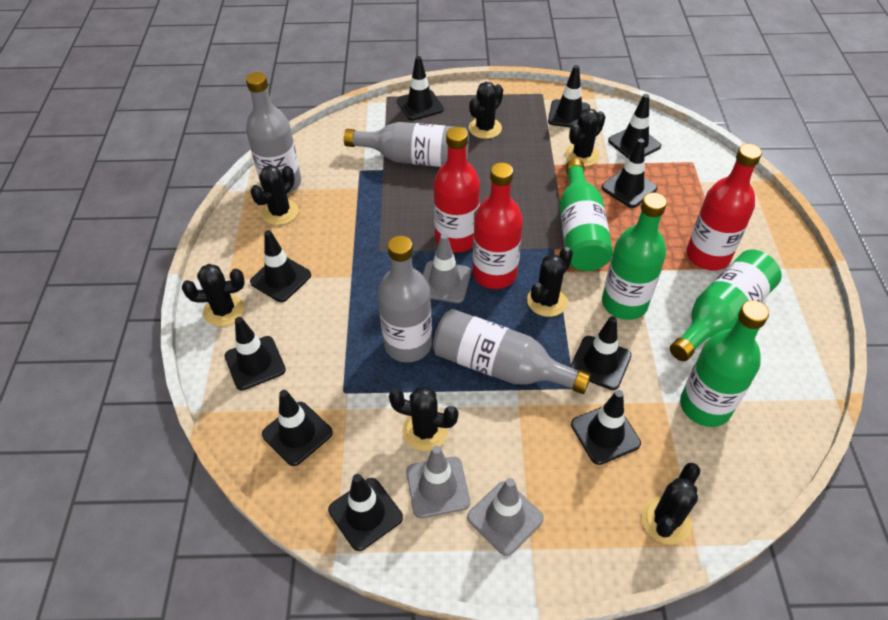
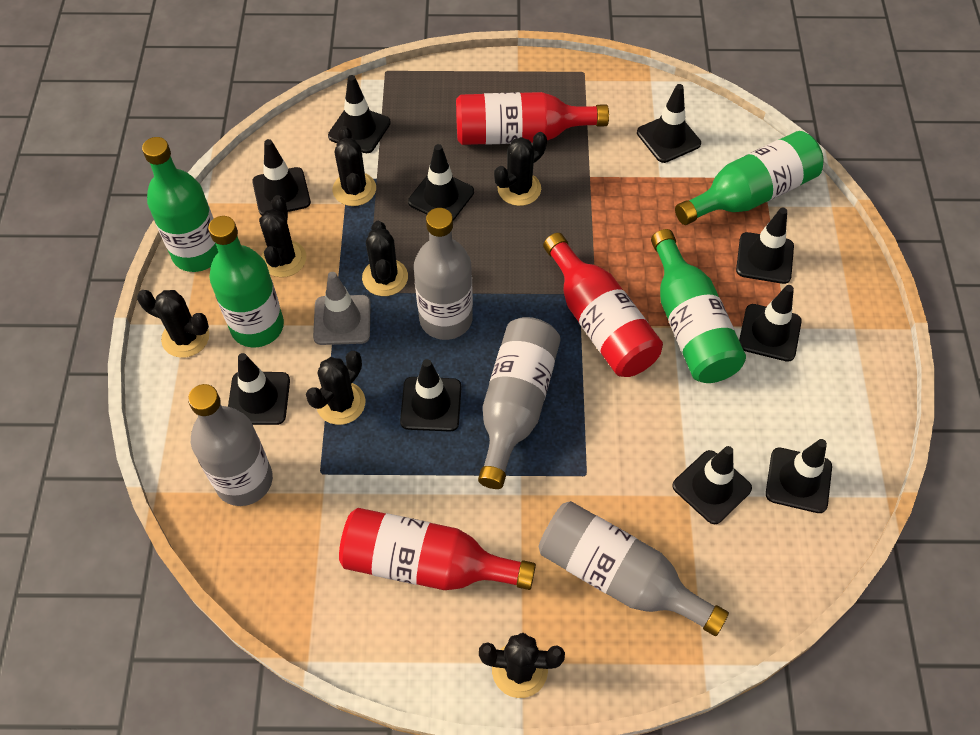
grey traffic cone: 3 -> 1

